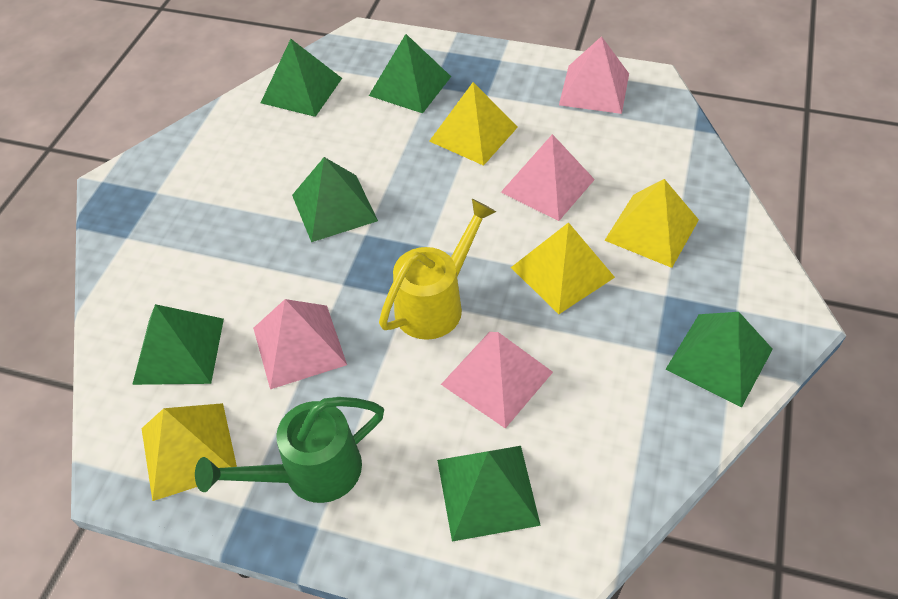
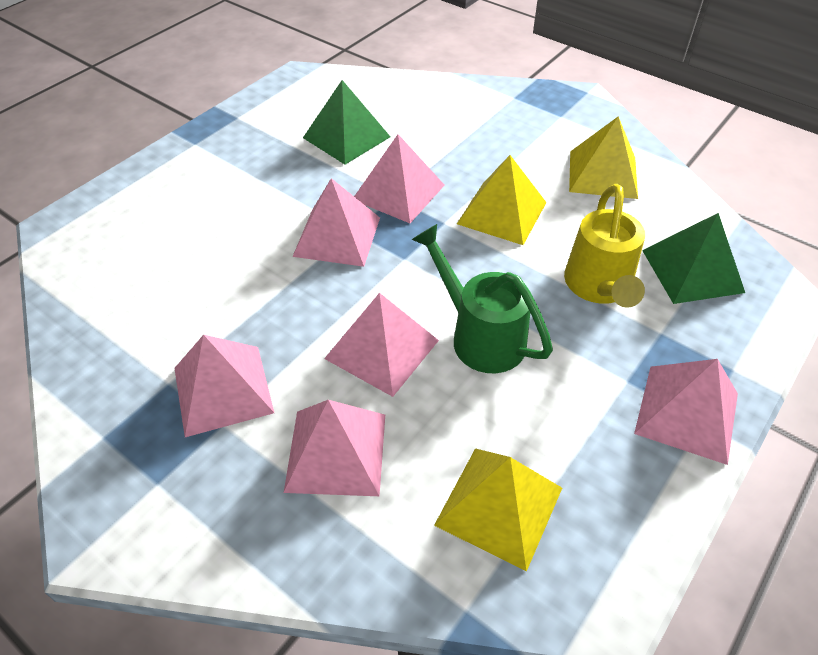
green pyramid: 6 -> 2
pink pyramid: 4 -> 6
yellow pyramid: 4 -> 3

